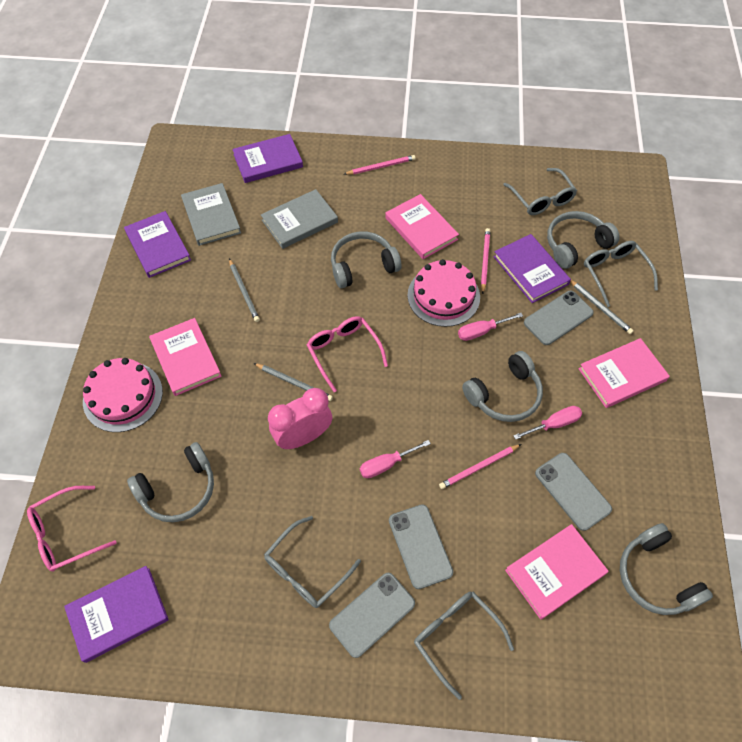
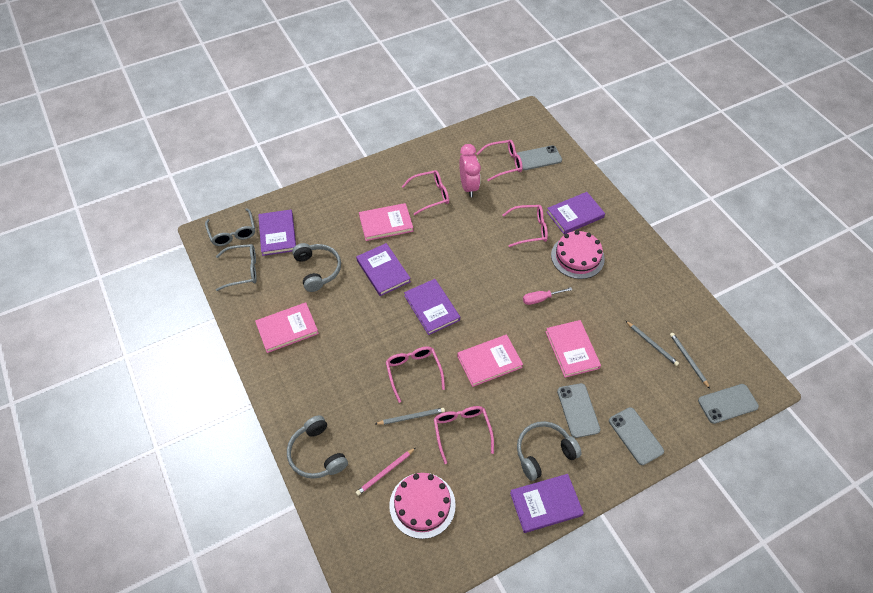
grey book: 2 -> 0
grey glasses: 4 -> 2
grey headphones: 5 -> 3
pink glasses: 2 -> 5
pink pencil: 3 -> 1
pink screwdriver: 3 -> 1
purple book: 4 -> 5

